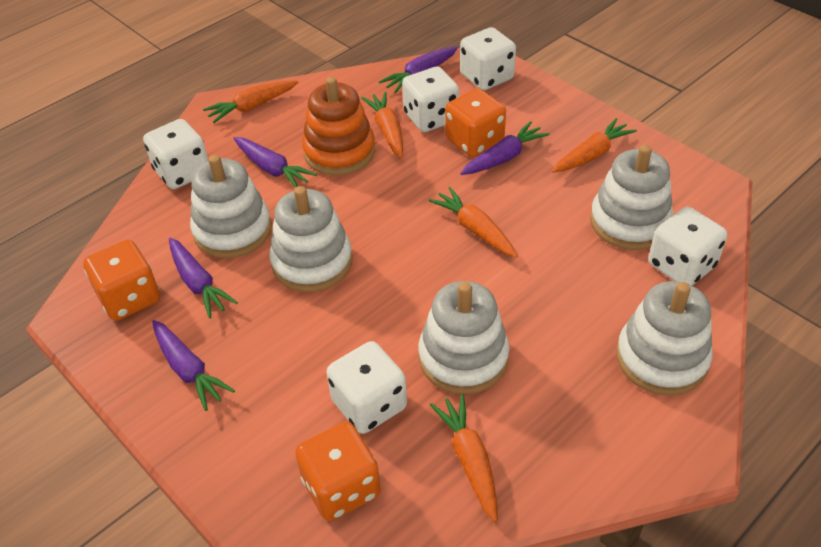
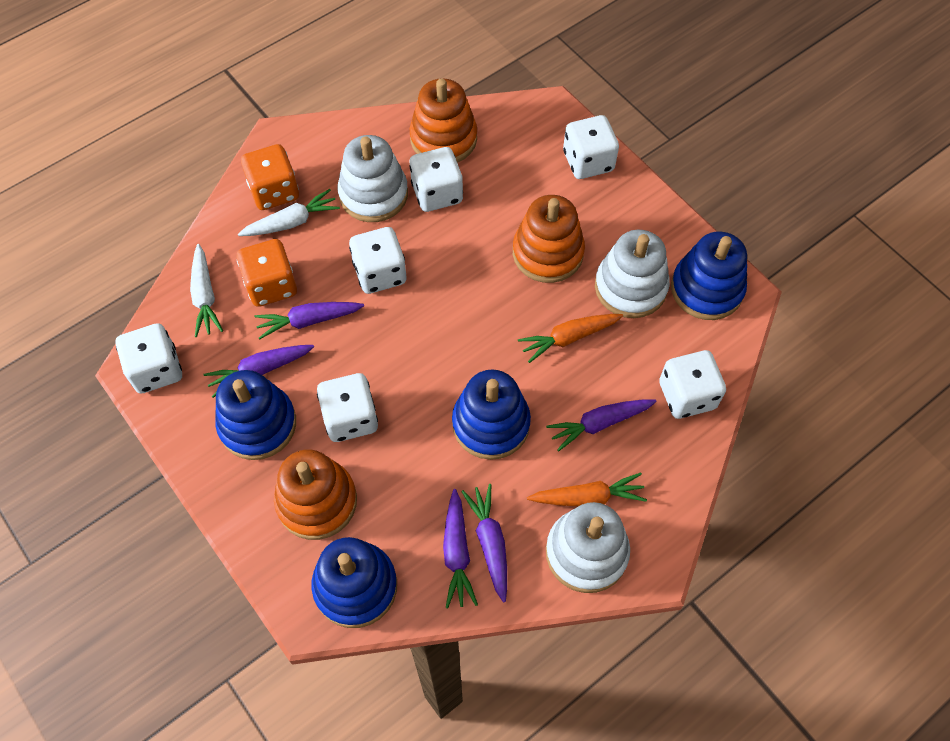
blue stacking toy: 0 -> 4
orange carrot: 5 -> 2
orange dice: 3 -> 2
orange stacking toy: 1 -> 3
white carrot: 0 -> 2
white dice: 5 -> 6
white stacking toy: 5 -> 3

